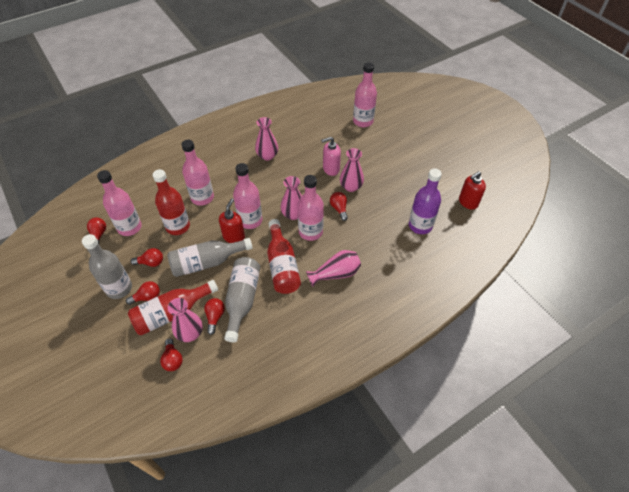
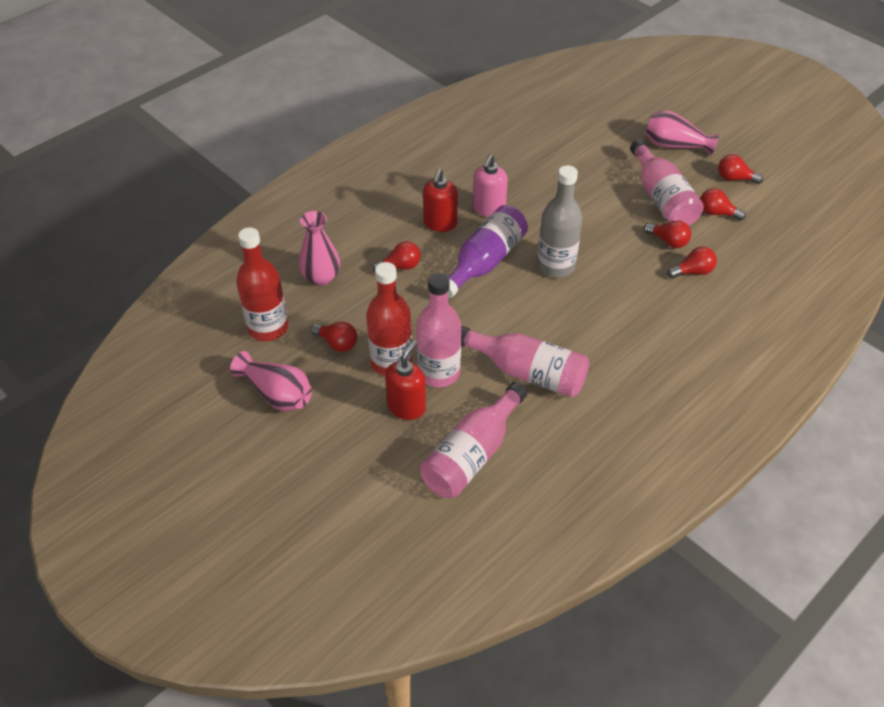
grey bottle: 3 -> 1
pink bottle: 5 -> 4
pink vase: 5 -> 3
red bottle: 3 -> 2

